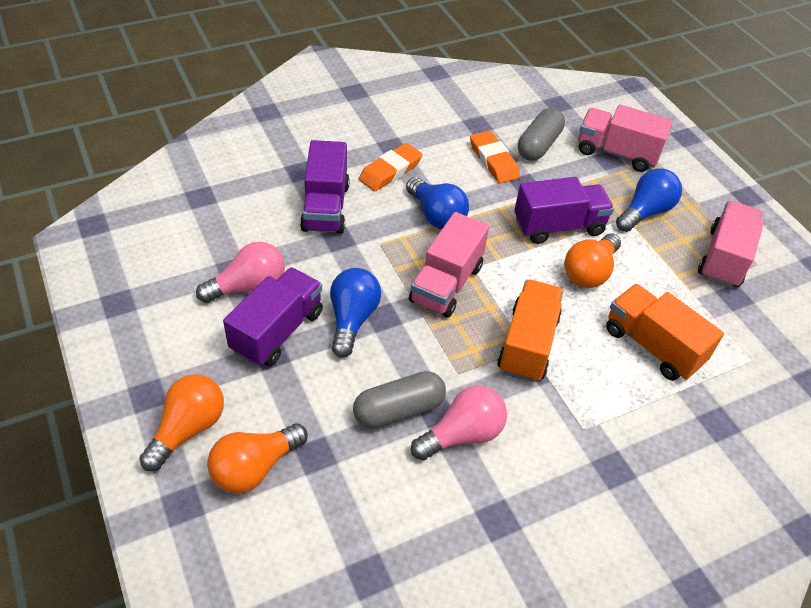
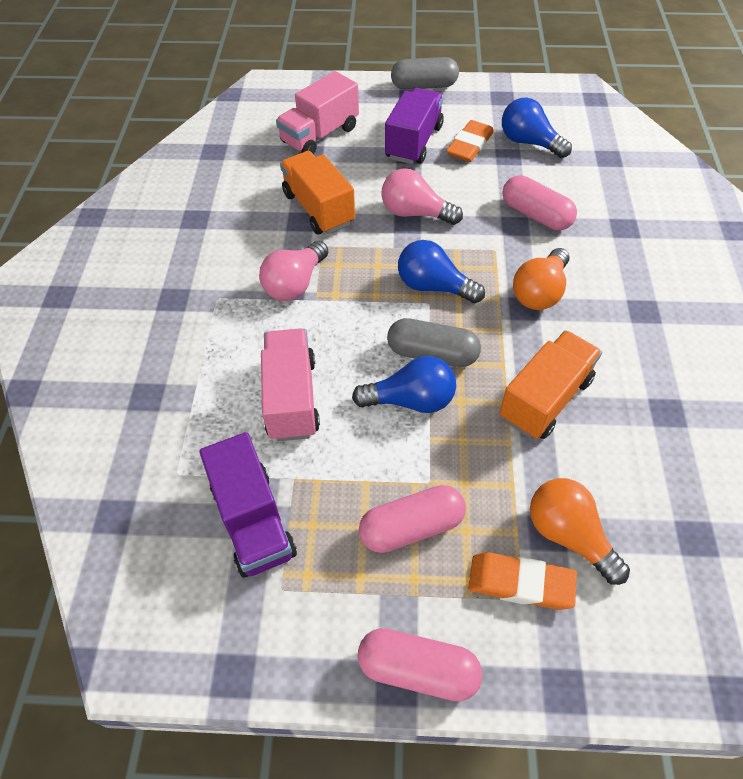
orange light bulb: 3 -> 2
pink capsule: 0 -> 3
pink truck: 3 -> 2
purple truck: 3 -> 2

